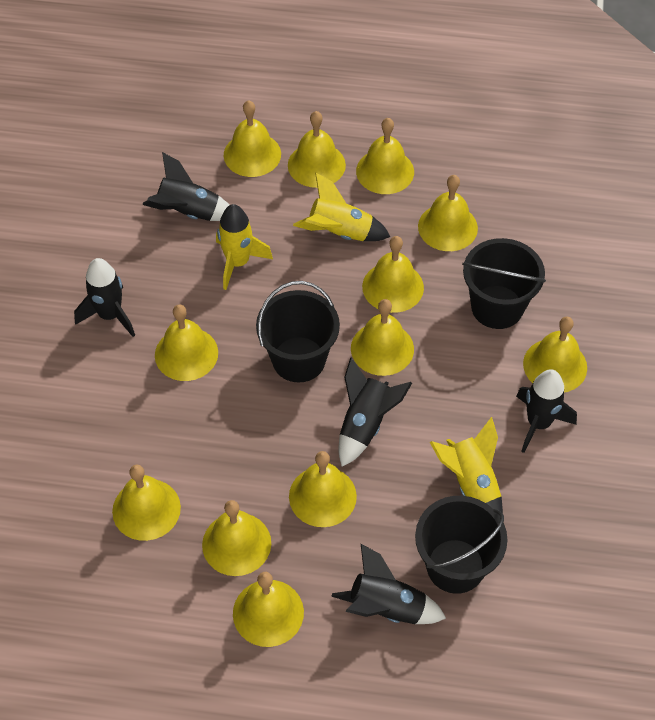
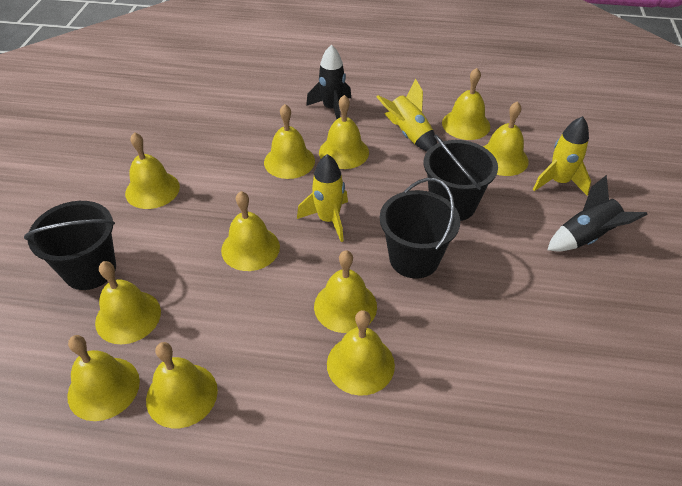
black rocket: 5 -> 2
yellow bell: 12 -> 11

